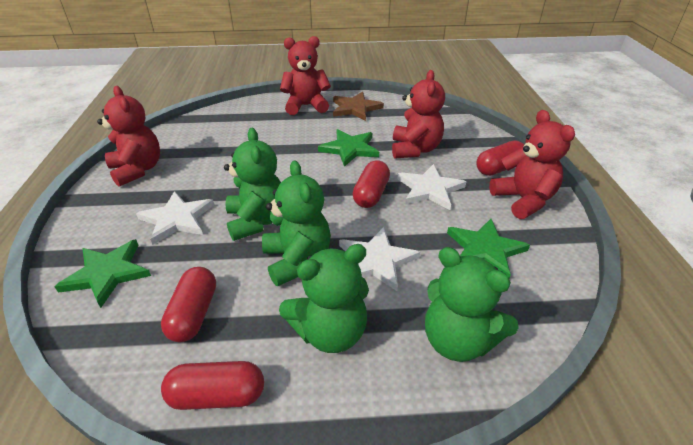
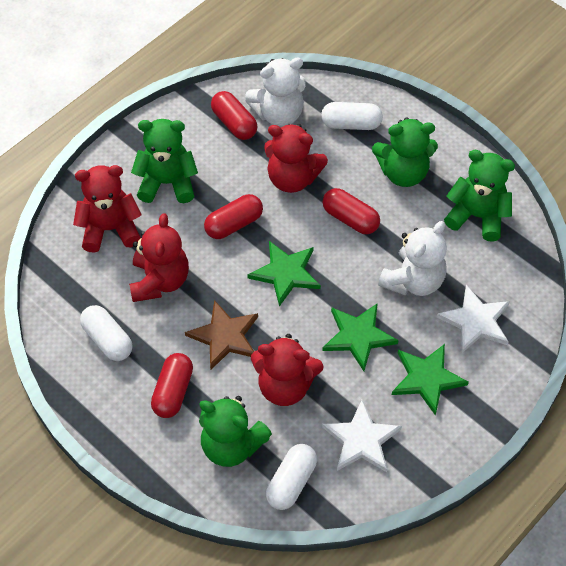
white capsule: 0 -> 3
white star: 3 -> 2
white teddy bear: 0 -> 2

